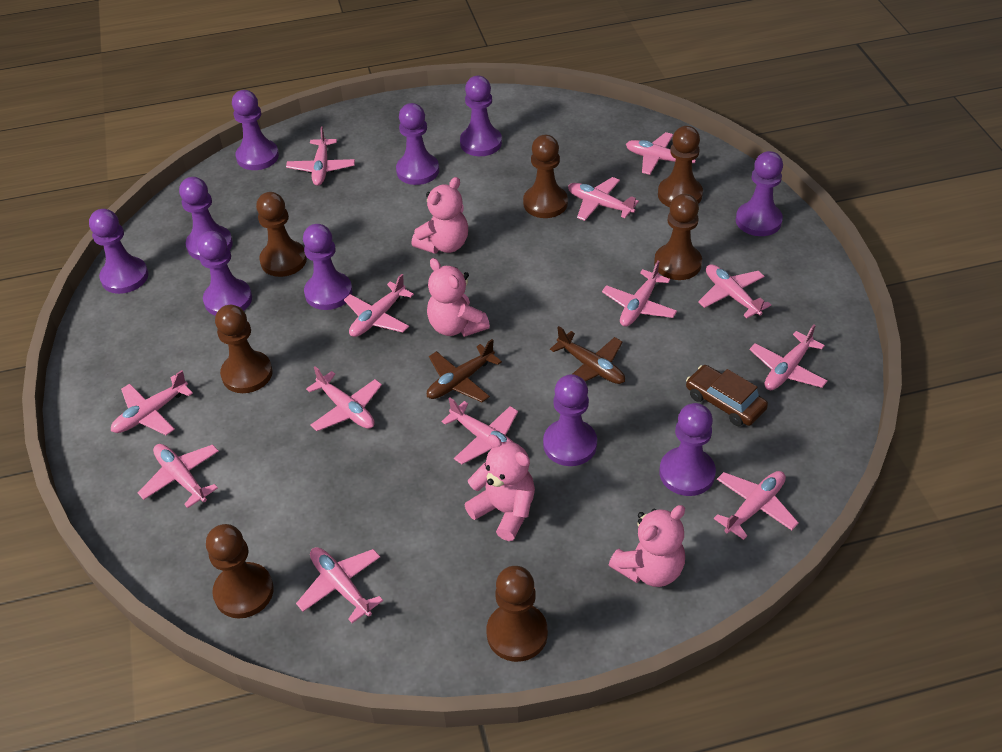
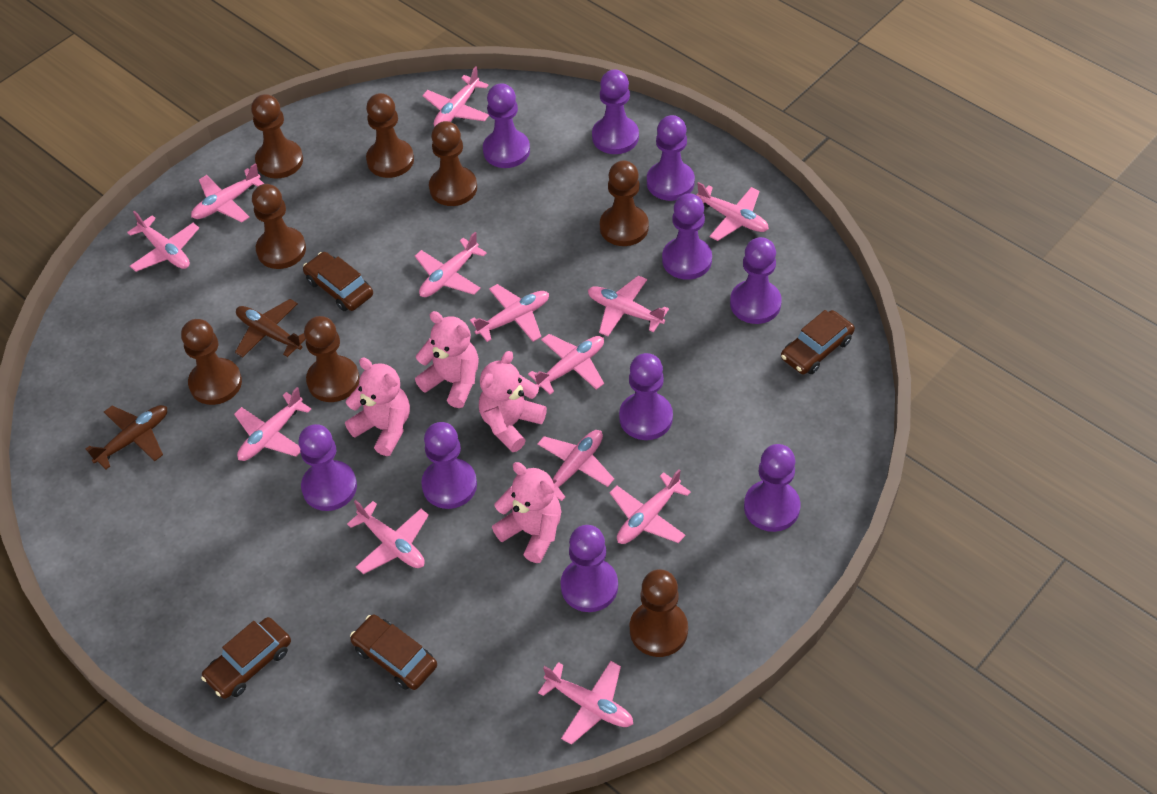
brown car: 1 -> 4
brown pawn: 7 -> 8

